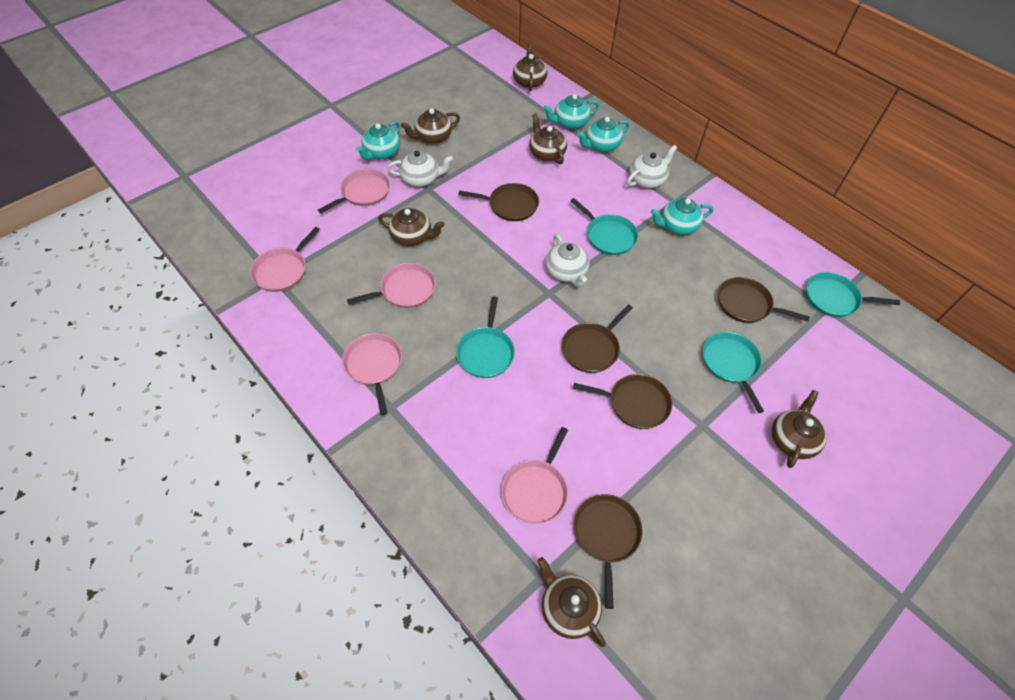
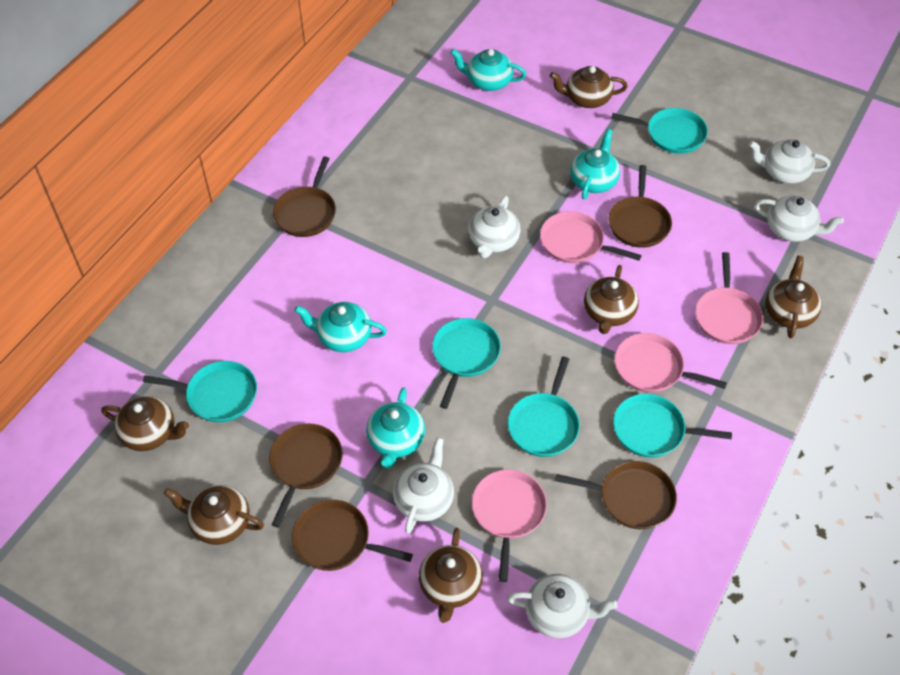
pink pan: 5 -> 4
turquoise pan: 4 -> 5
white teapot: 3 -> 5

